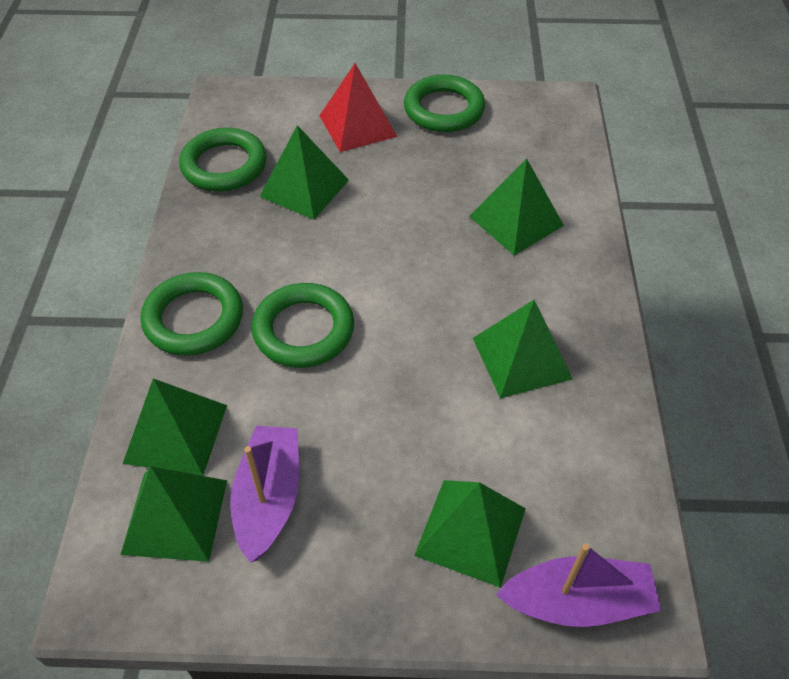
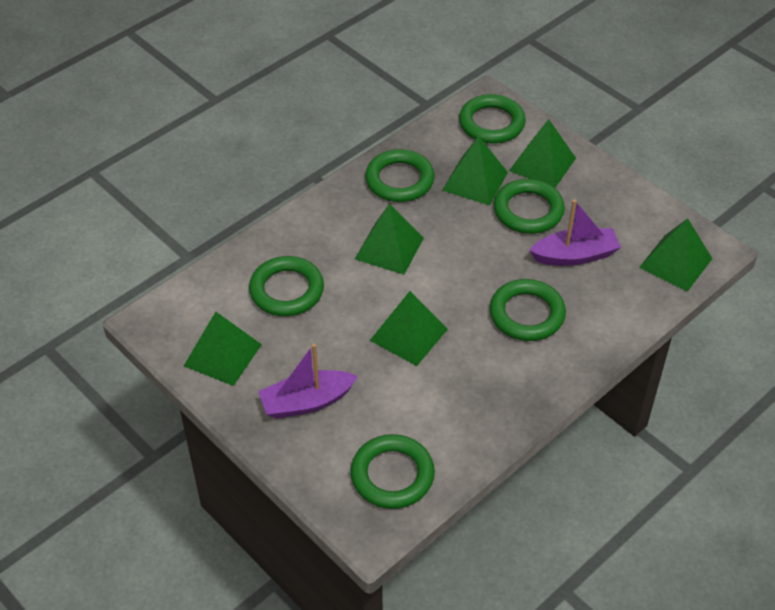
green ring: 4 -> 6
red pyramid: 1 -> 0

